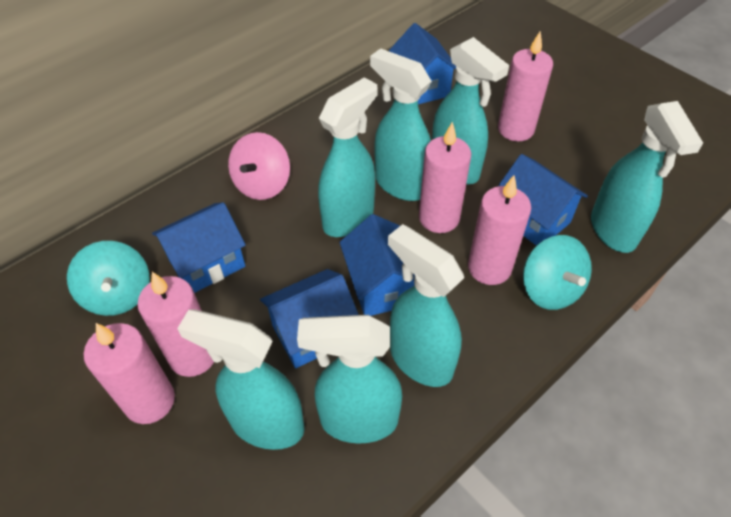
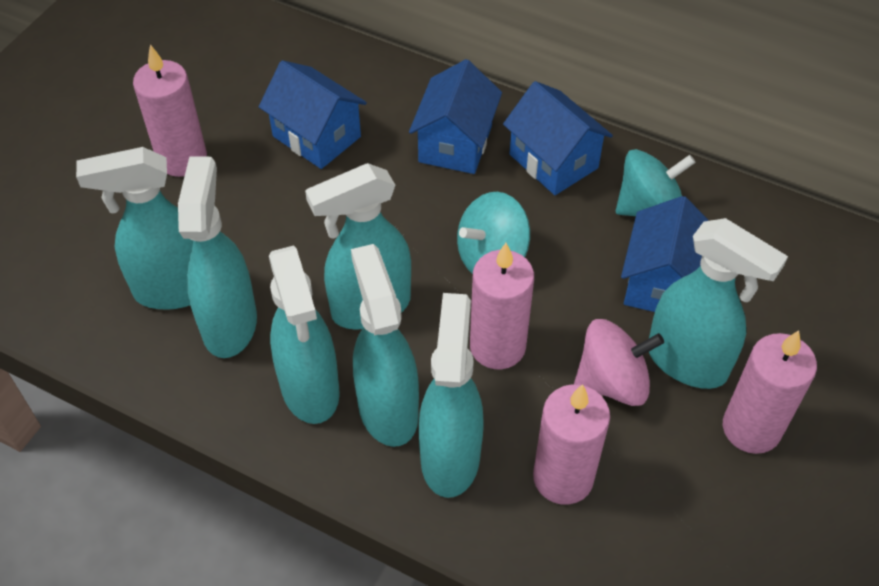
blue house: 5 -> 4
pink candle: 5 -> 4

